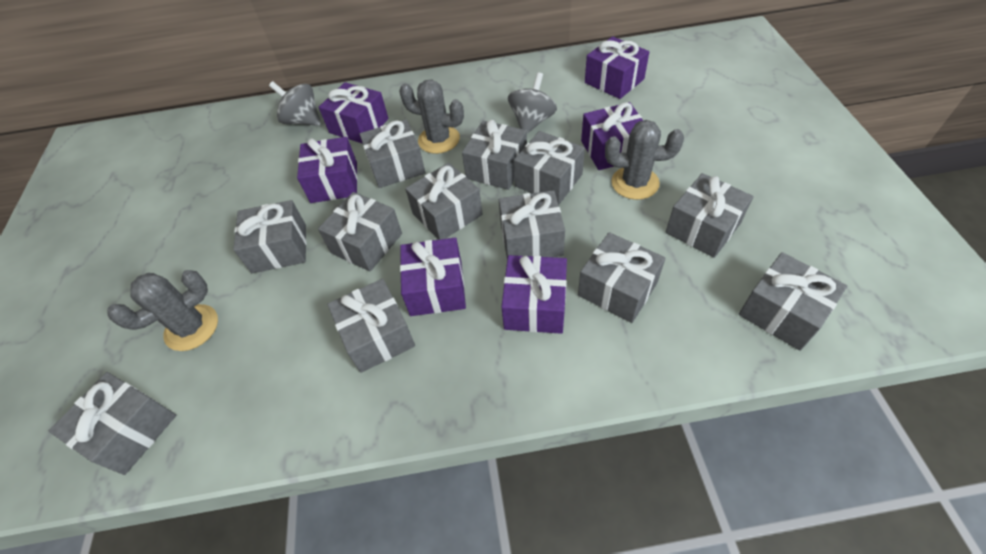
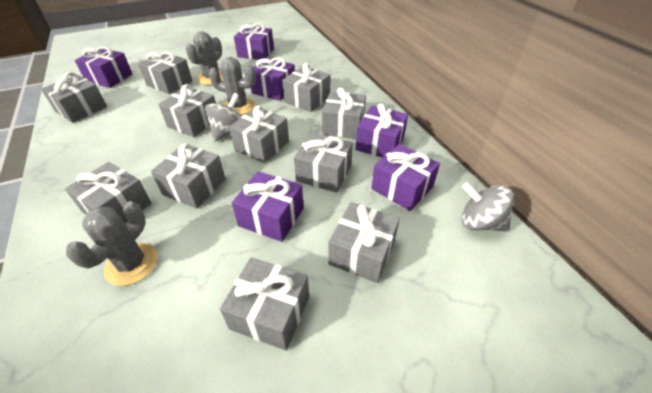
grey gift: 12 -> 11

